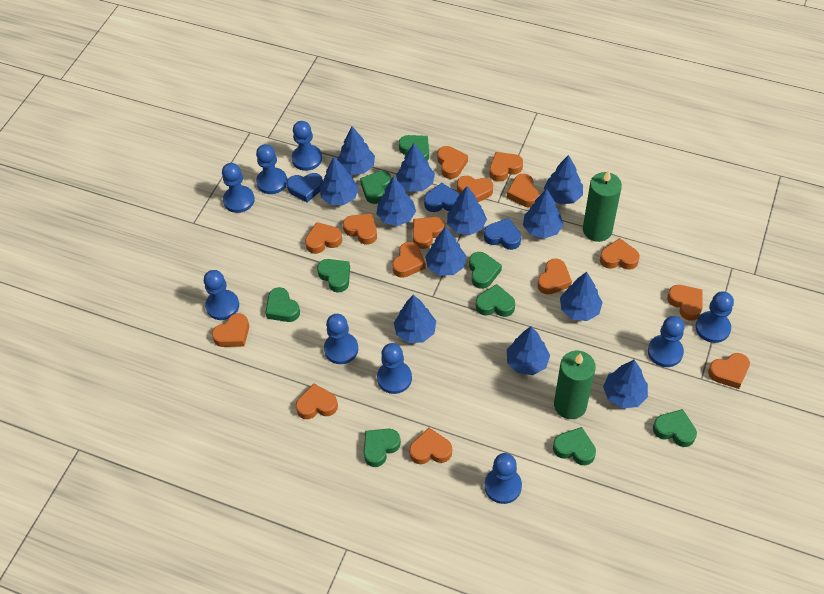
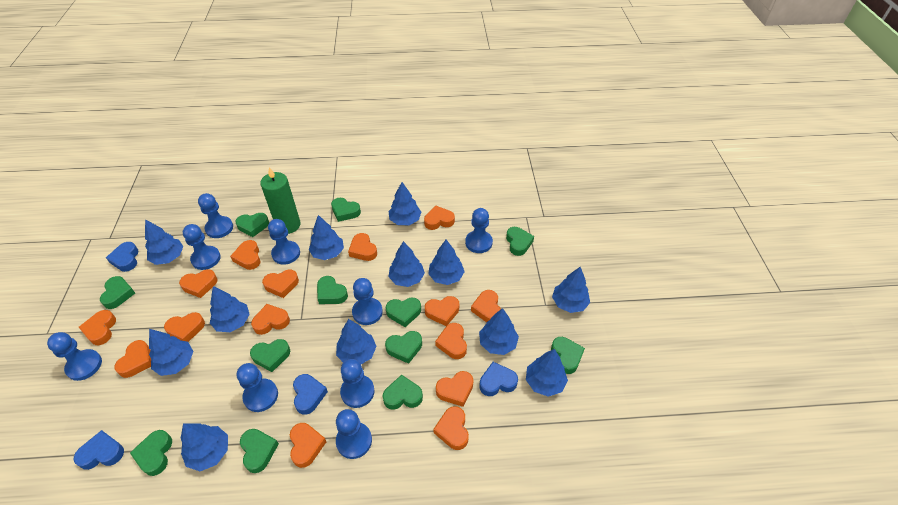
blue heart: 3 -> 4
green candle: 2 -> 1
green heart: 9 -> 12

